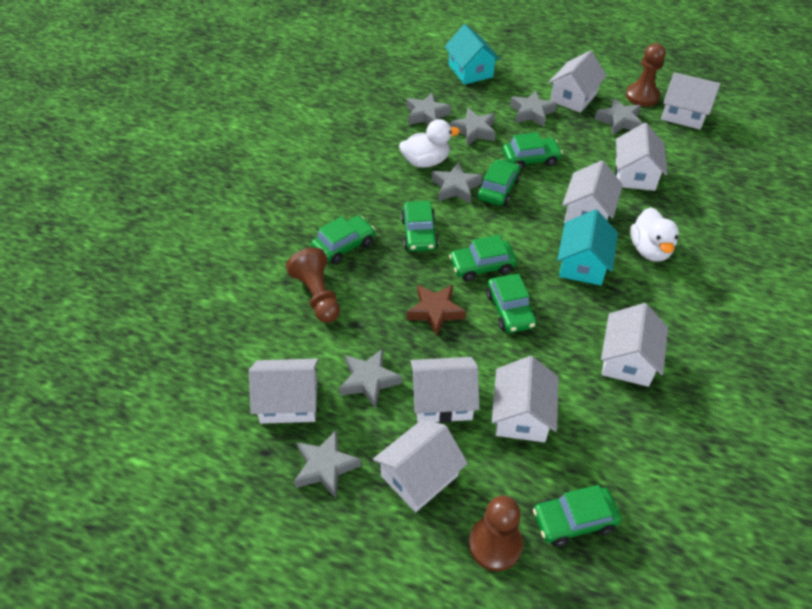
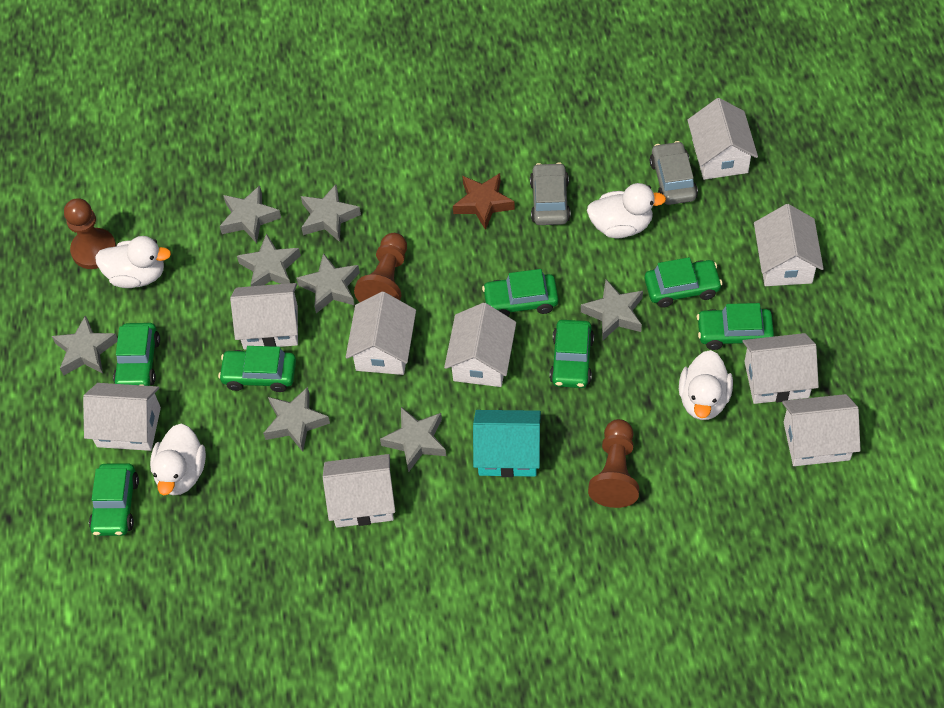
grey car: 0 -> 2
grey star: 7 -> 8
turquoise house: 2 -> 1
white duck: 2 -> 4

